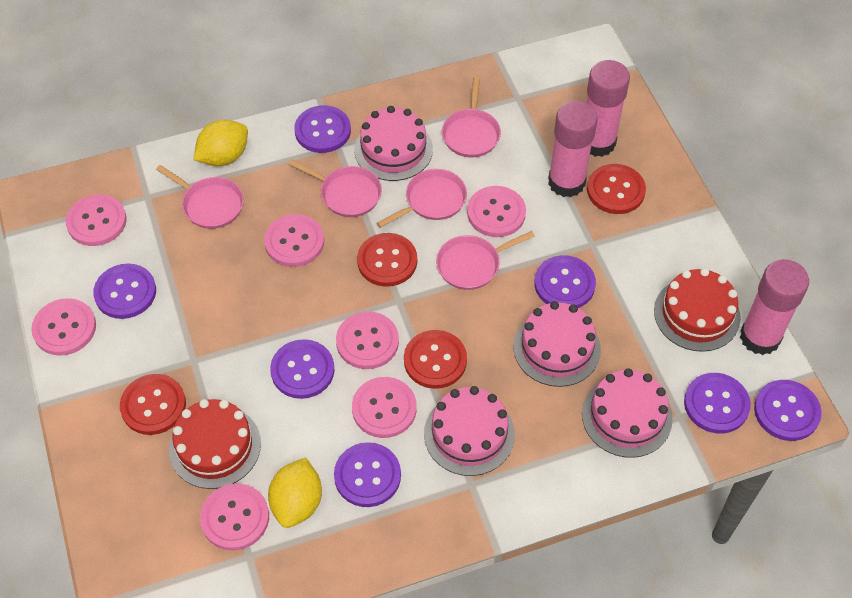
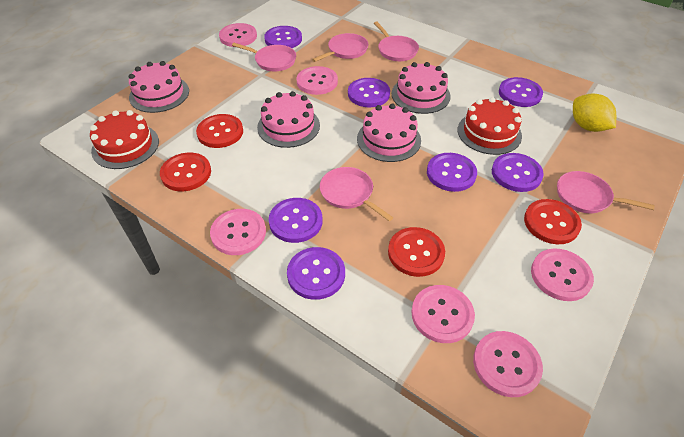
pink button: 7 -> 6
pink glue stick: 3 -> 0
yellow lemon: 2 -> 1

